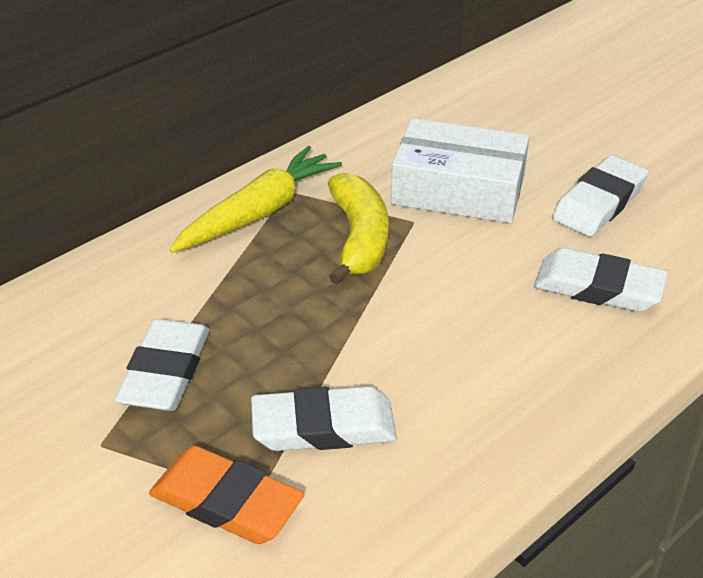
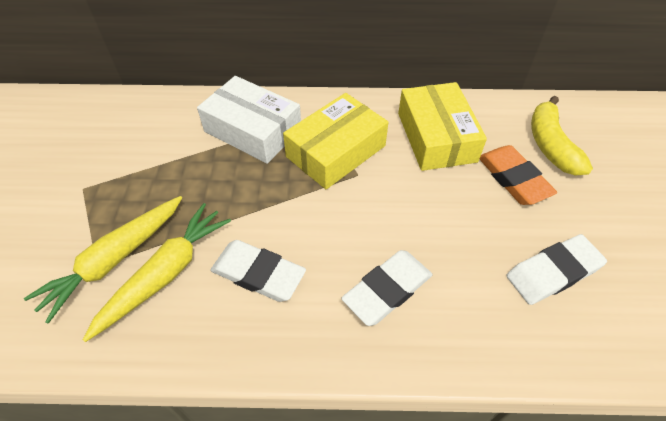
white eraser: 4 -> 3
yellow box: 0 -> 2
yellow carrot: 1 -> 2

